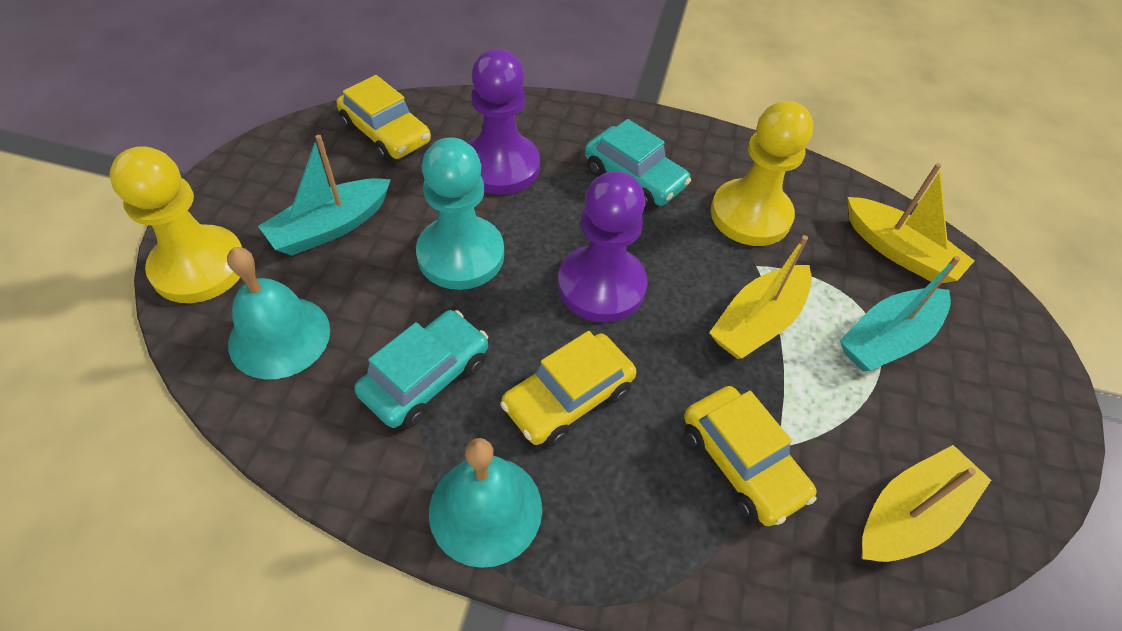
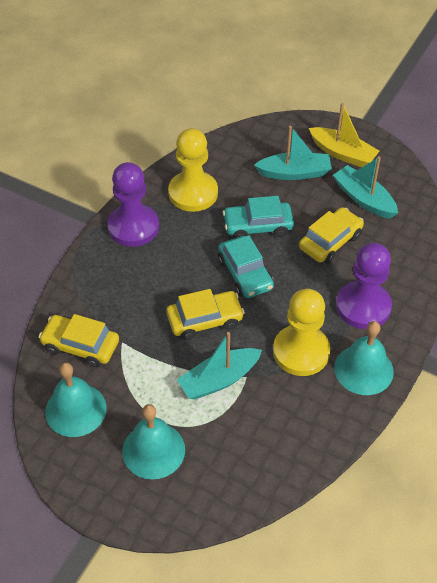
turquoise bell: 2 -> 3
turquoise boat: 2 -> 3
turquoise pawn: 1 -> 0
yellow boat: 3 -> 1

